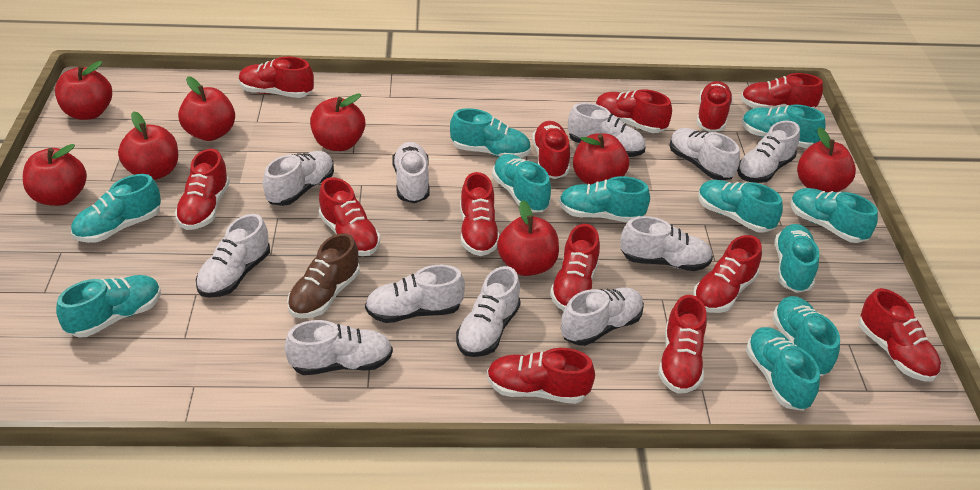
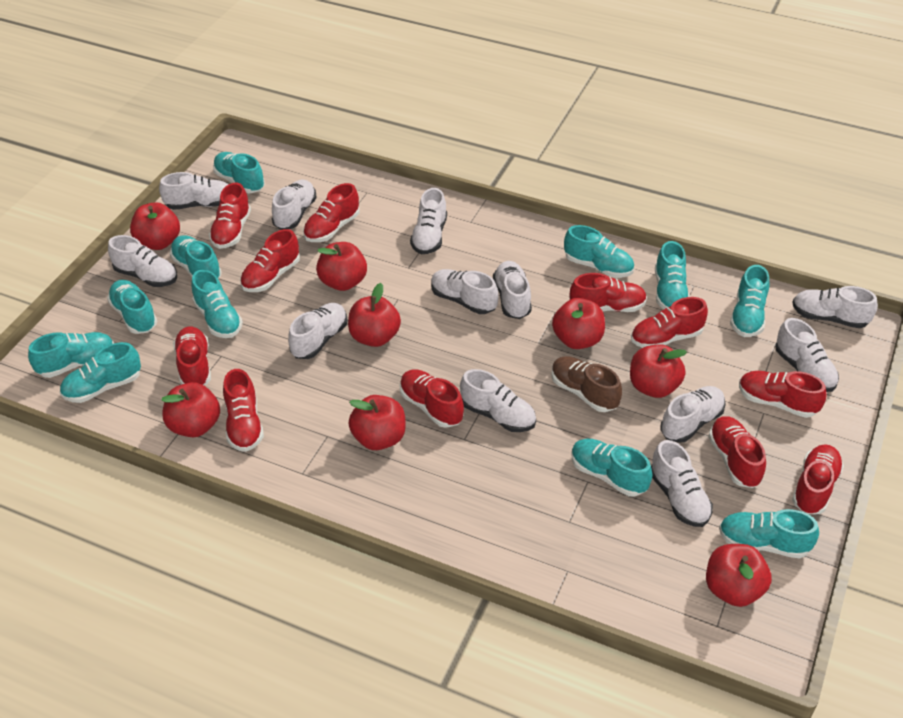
red shoe: 13 -> 11
white shoe: 11 -> 12

